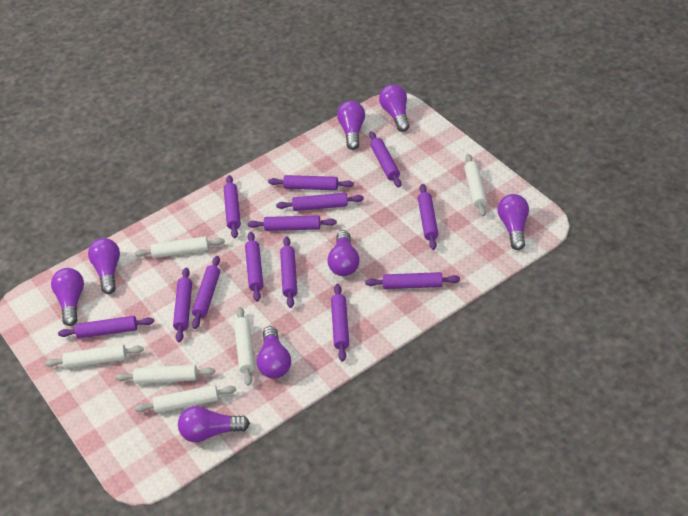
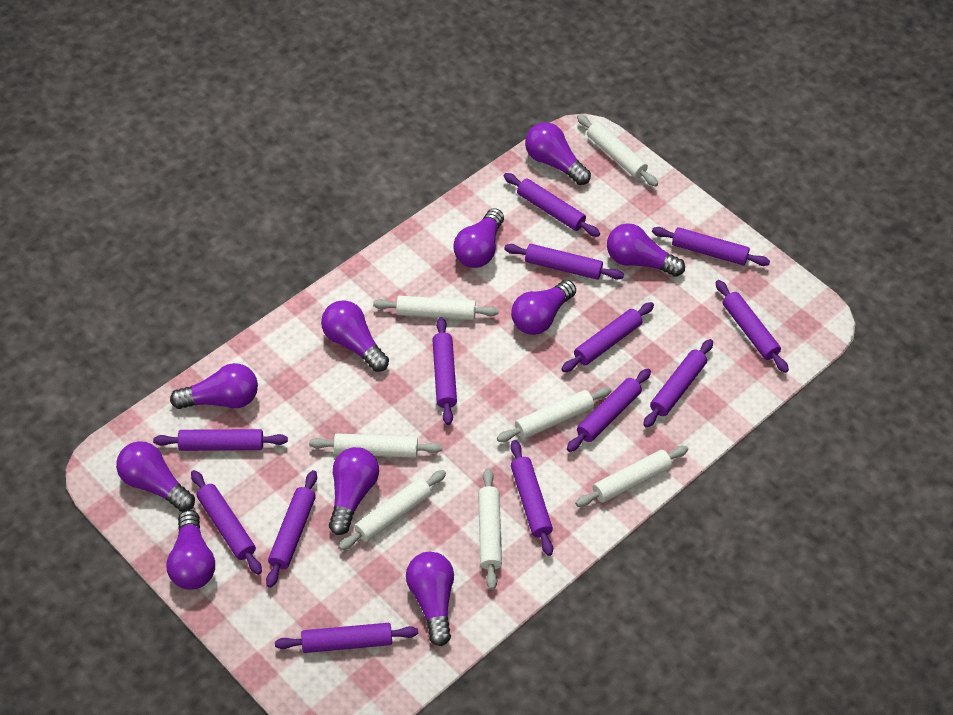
purple light bulb: 8 -> 10
white rolling pin: 6 -> 7

